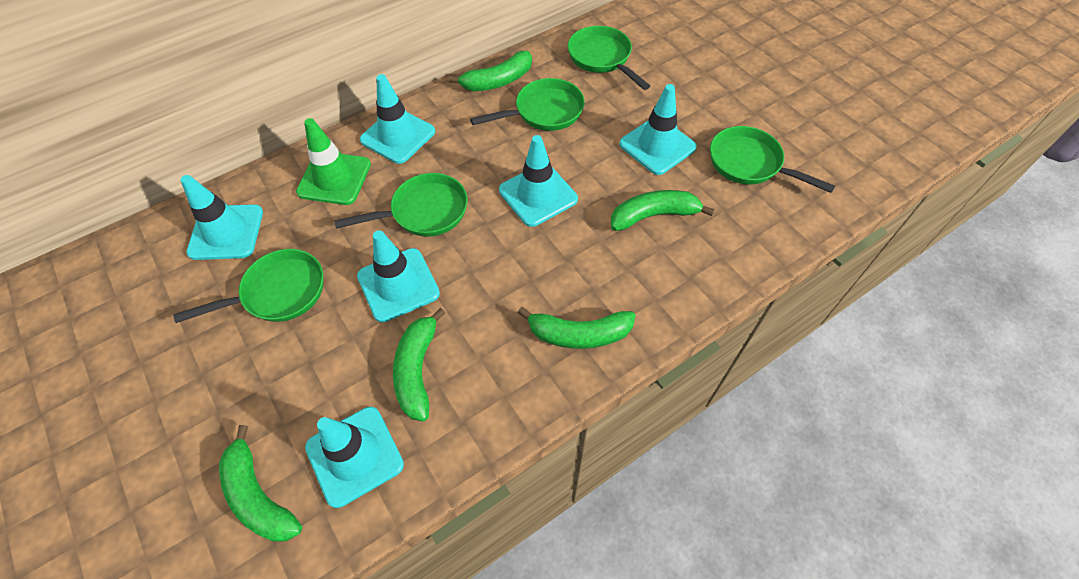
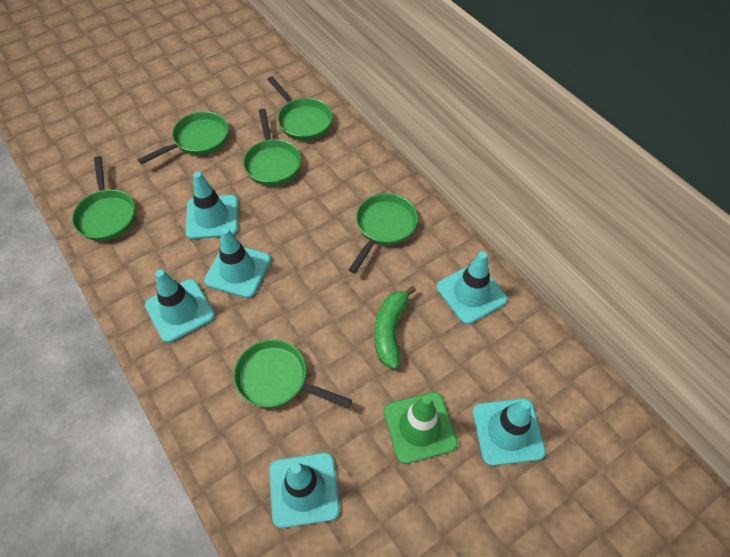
green banana: 5 -> 1
green pan: 5 -> 6

